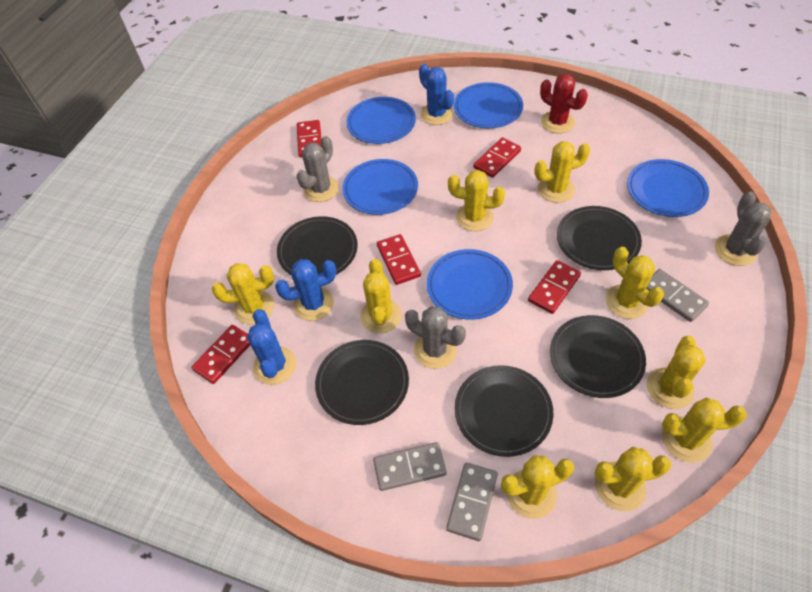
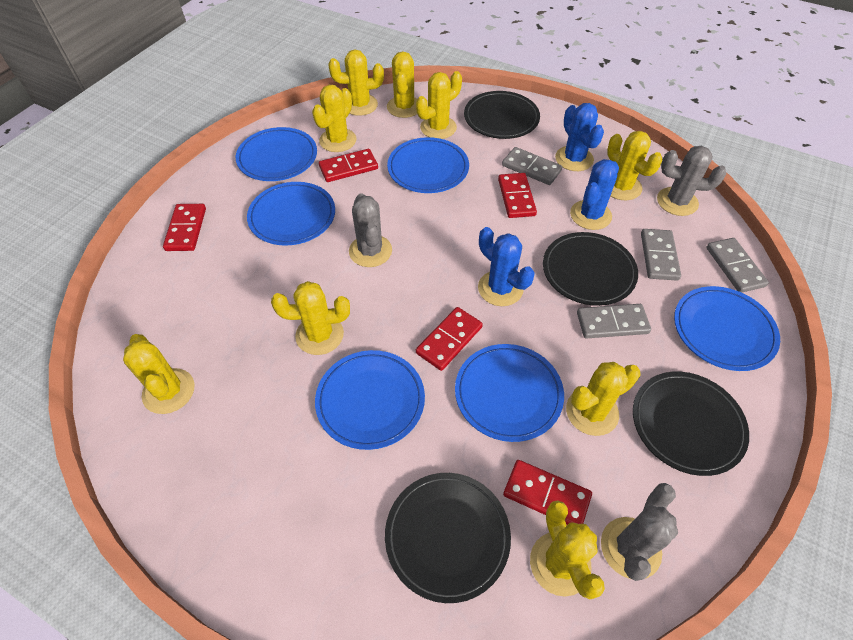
black plate: 5 -> 4
blue plate: 5 -> 6
grey domino: 3 -> 4
red cactus: 1 -> 0

